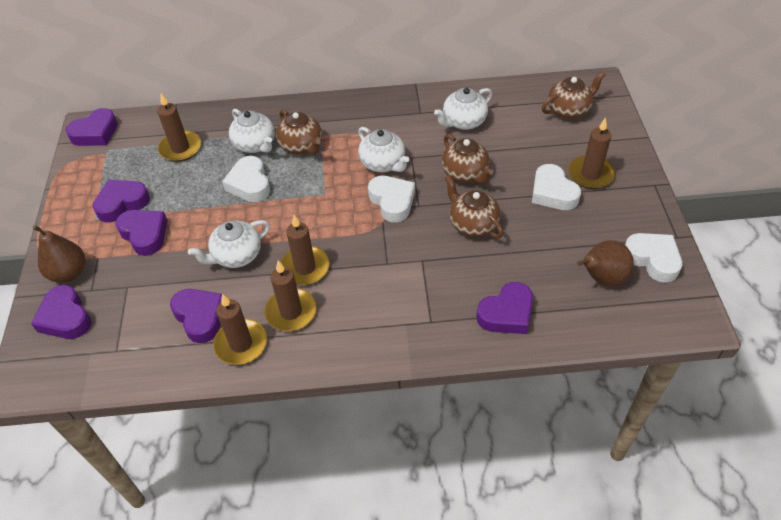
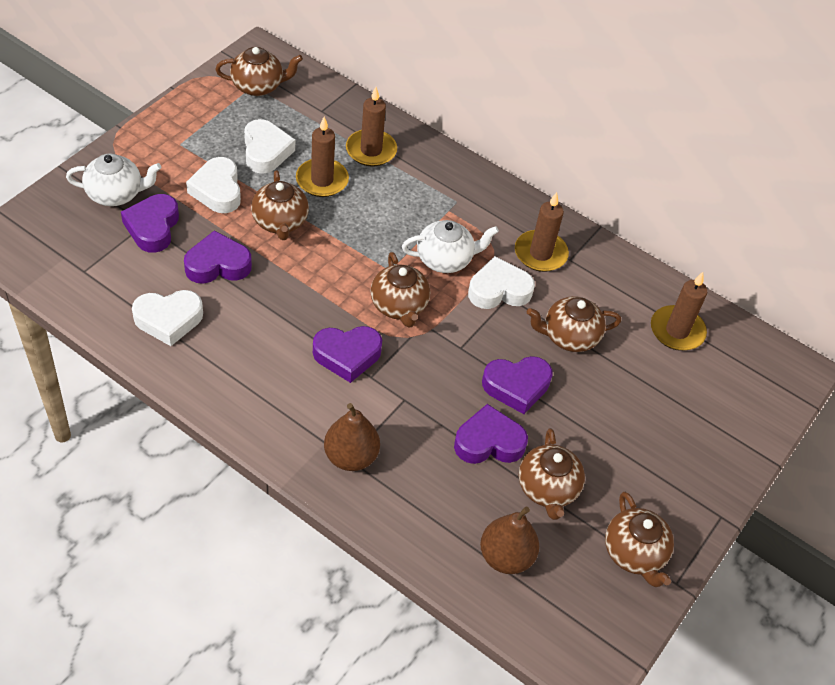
brown candle: 5 -> 4
brown teapot: 4 -> 6
purple heart: 6 -> 5
white teapot: 4 -> 2

